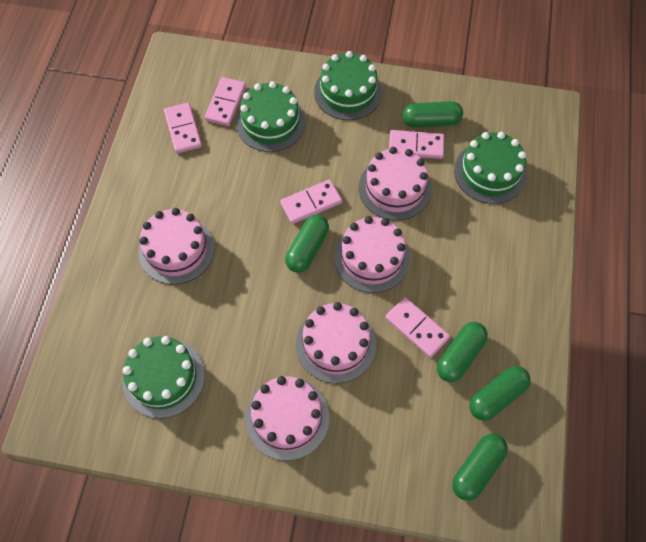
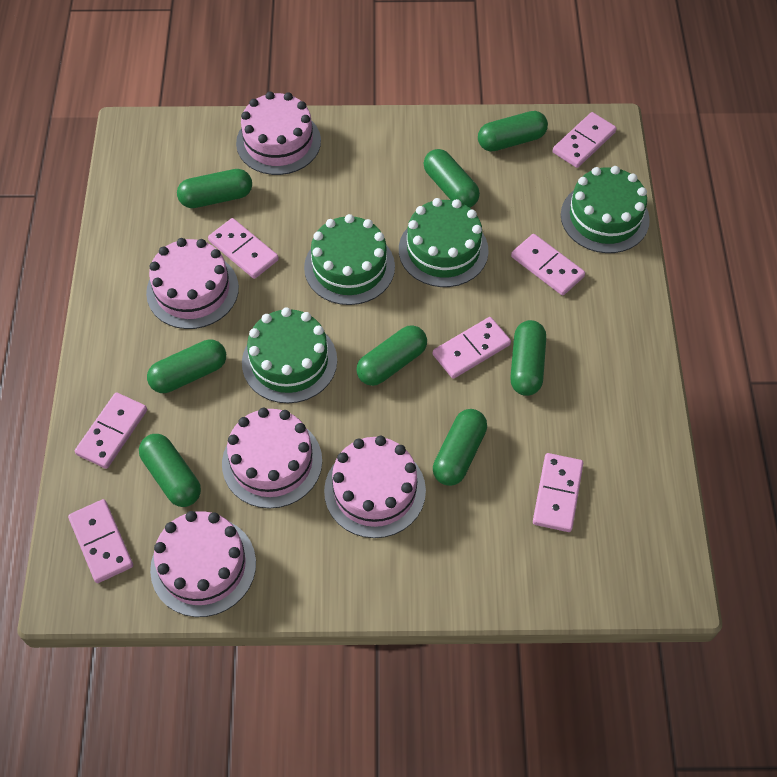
green capsule: 5 -> 8
pink domino: 5 -> 7

